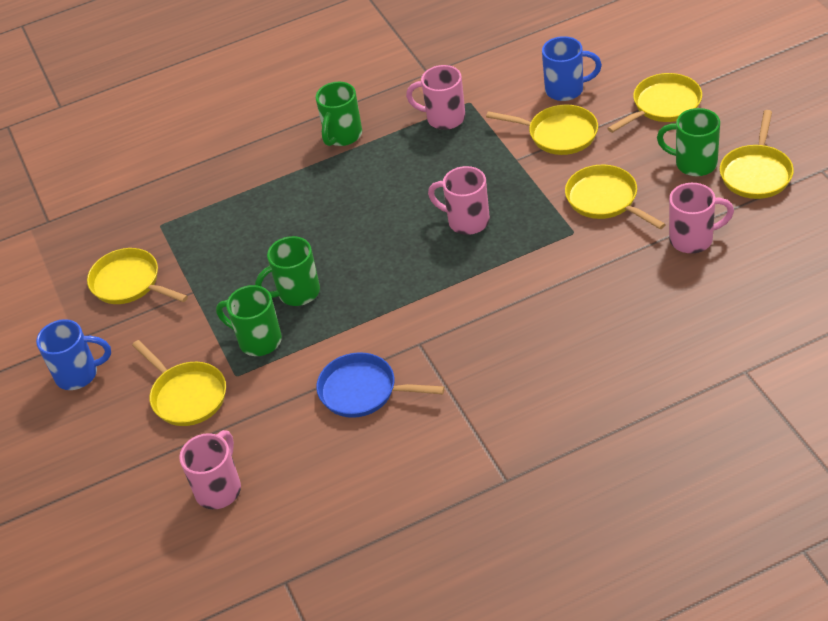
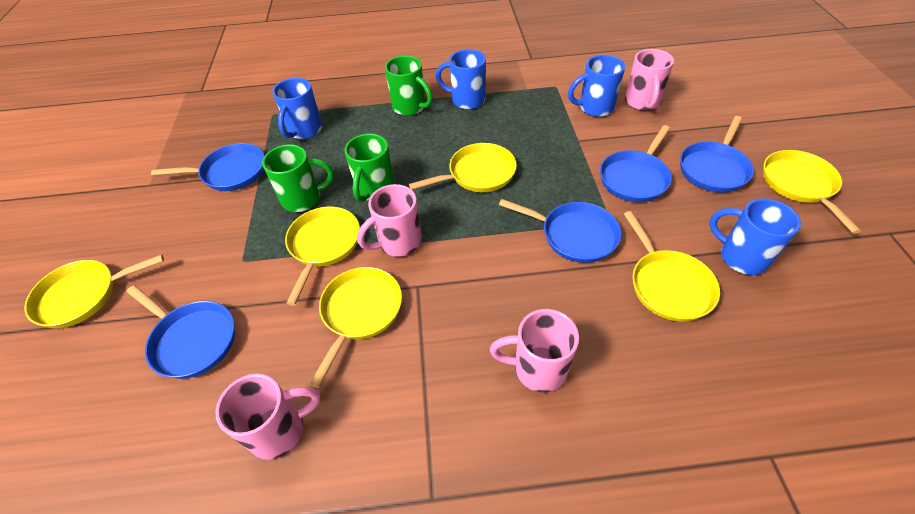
blue mug: 2 -> 4
blue pan: 1 -> 5
green mug: 4 -> 3

